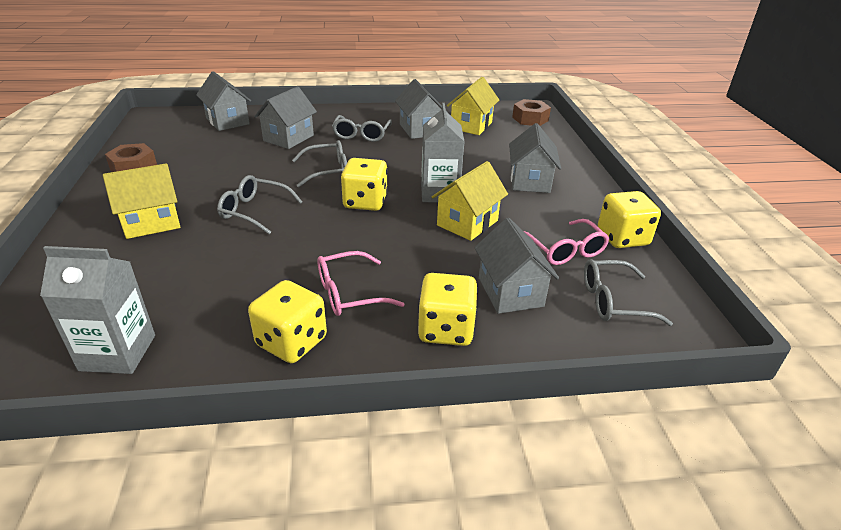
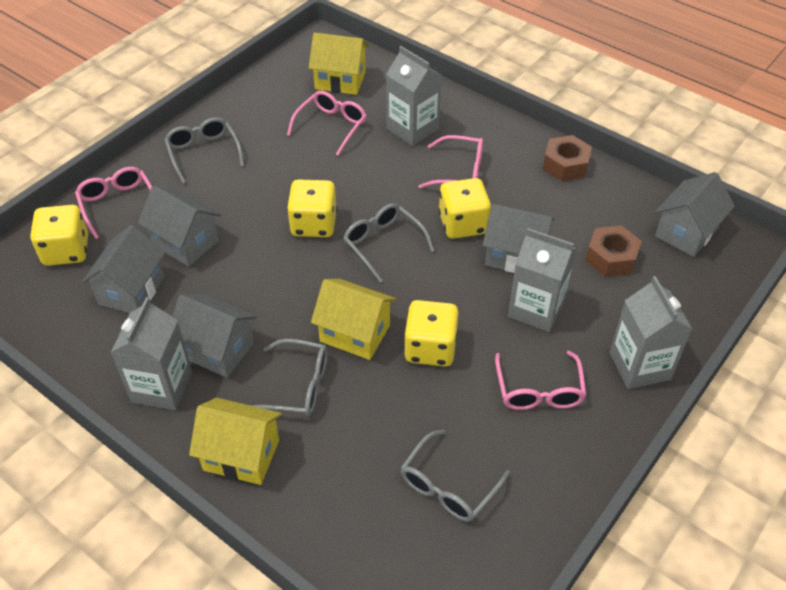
grey carton: 2 -> 4
pink glasses: 2 -> 4

